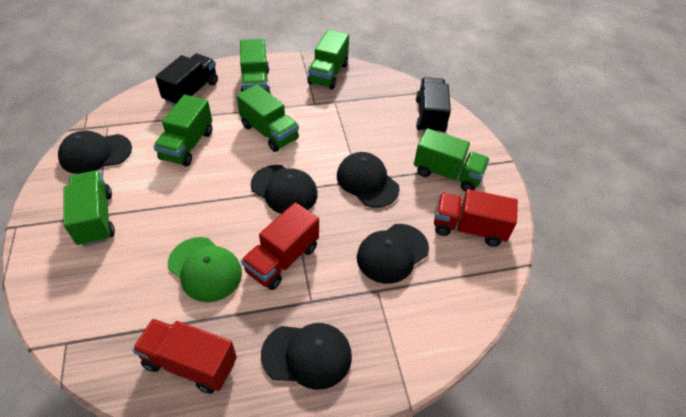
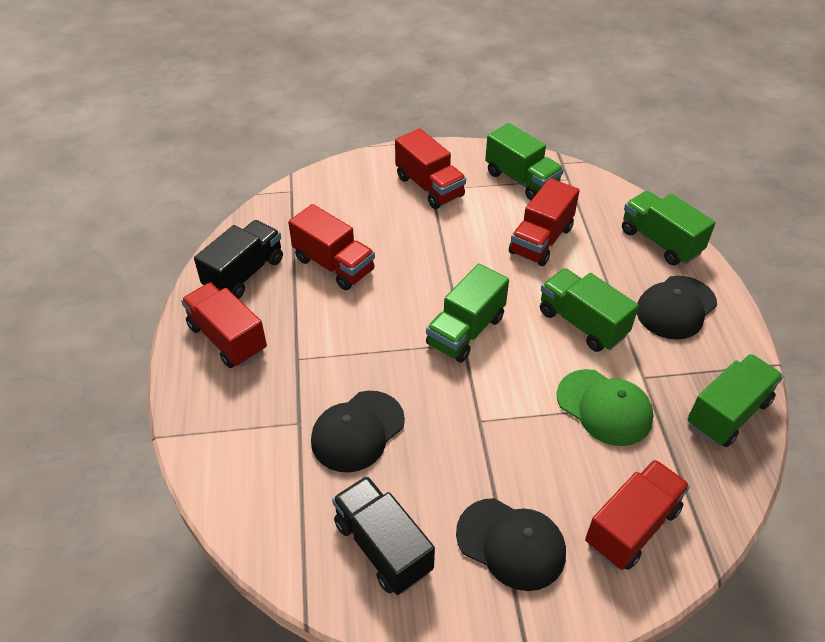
black cap: 5 -> 3
green truck: 6 -> 5
red truck: 3 -> 5

